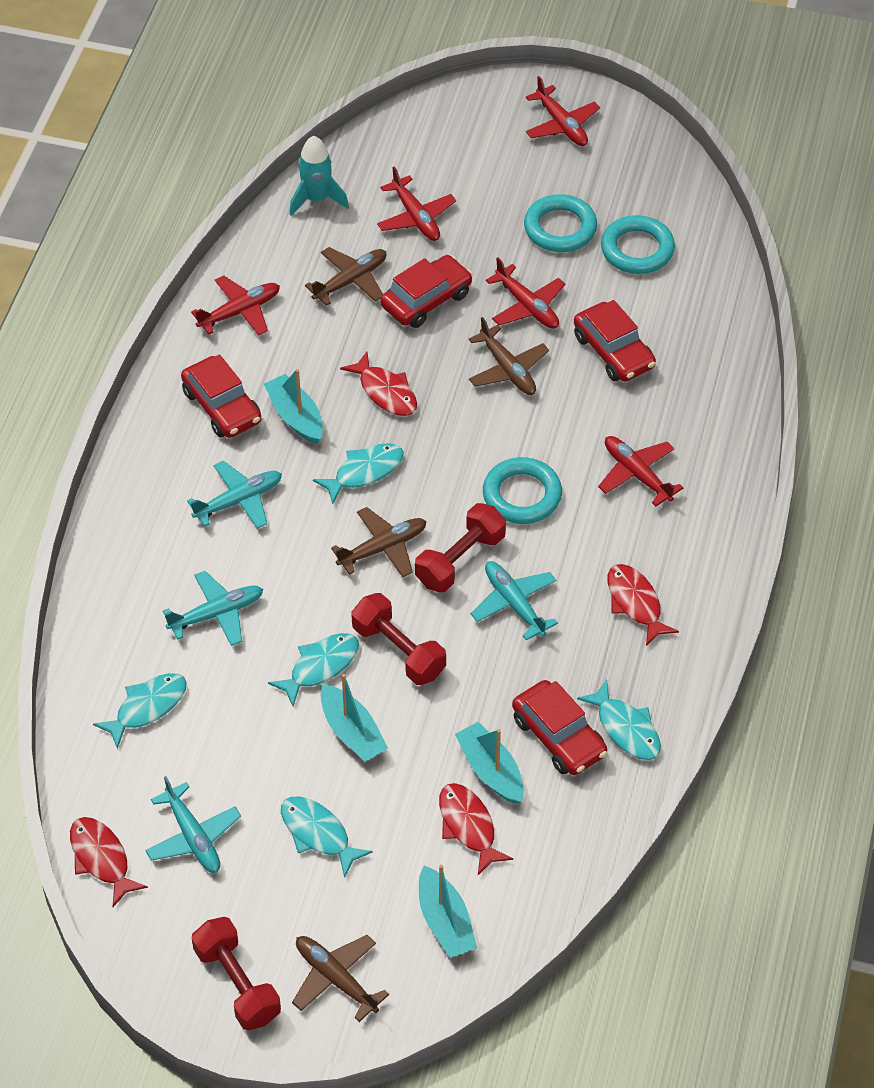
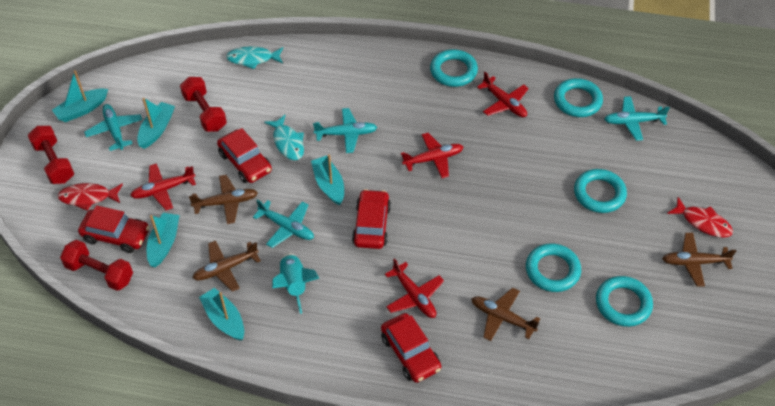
red fish: 4 -> 2
red plane: 5 -> 4
turquoise boat: 4 -> 5
turquoise fish: 5 -> 2
turquoise ring: 3 -> 5

